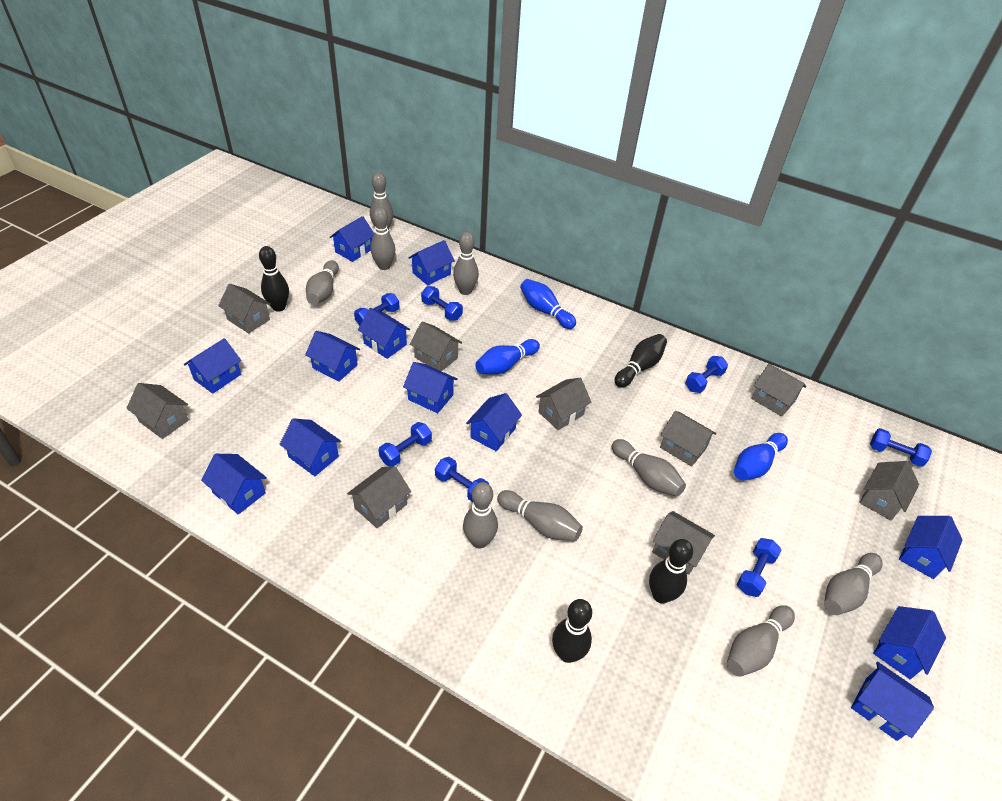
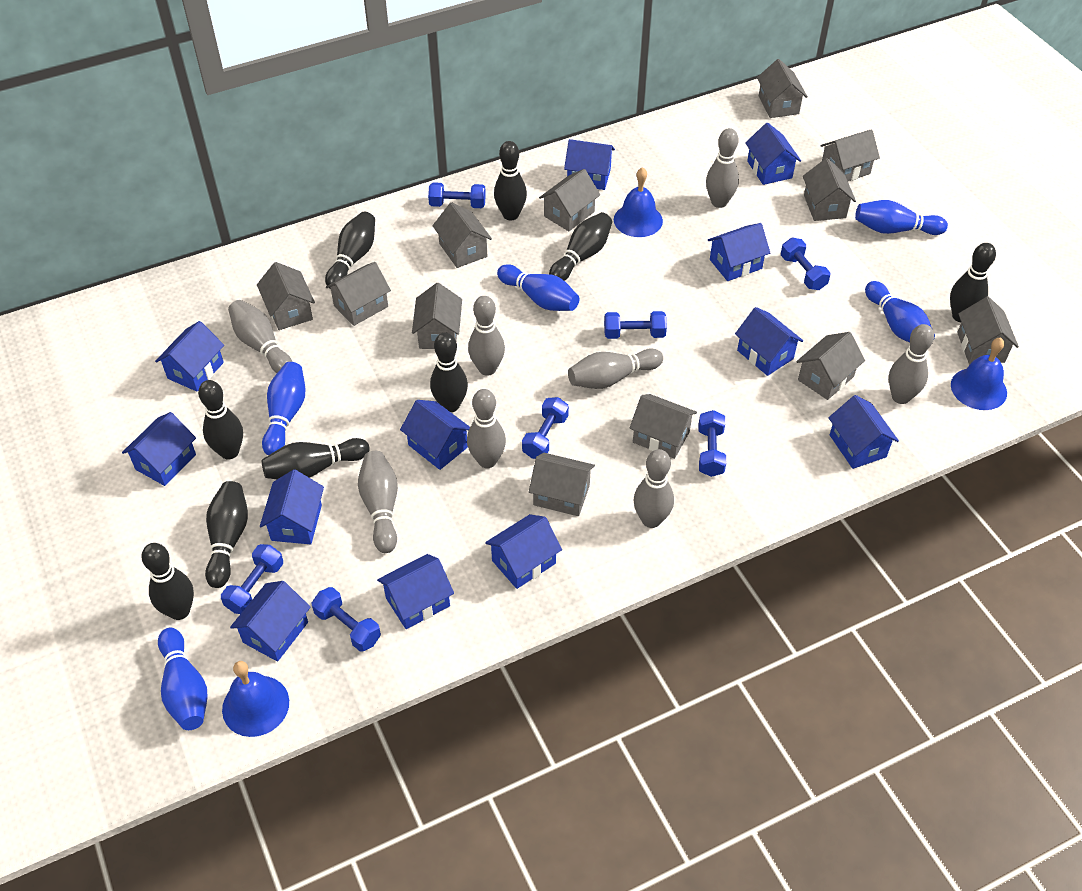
black bowling pin: 4 -> 9
blue bell: 0 -> 3
blue bowling pin: 3 -> 5
grey bowling pin: 9 -> 8
grey house: 9 -> 12

